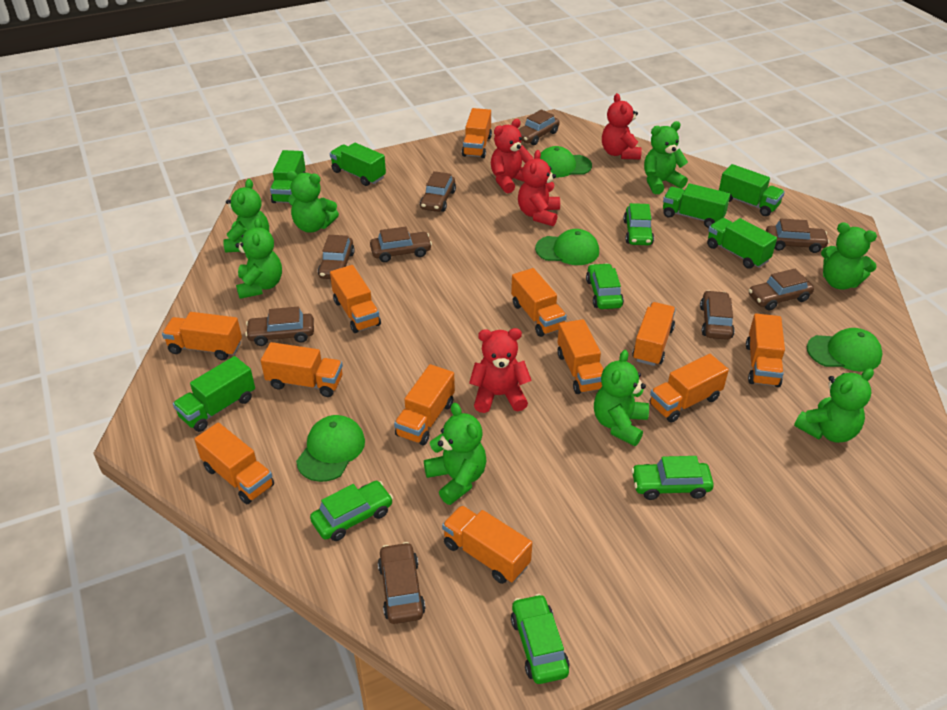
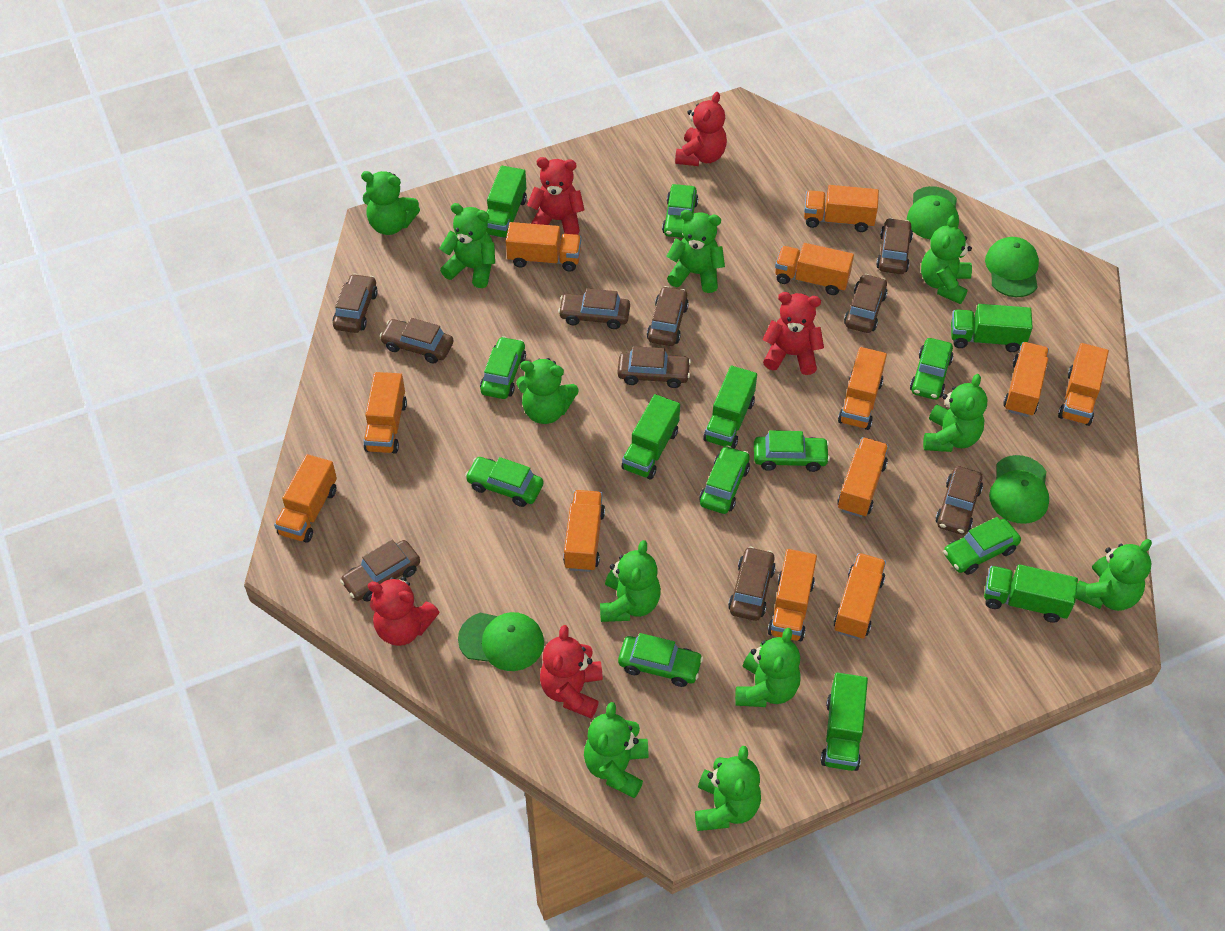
brown car: 9 -> 10
green car: 5 -> 8
green teddy bear: 8 -> 11
red teddy bear: 4 -> 5

